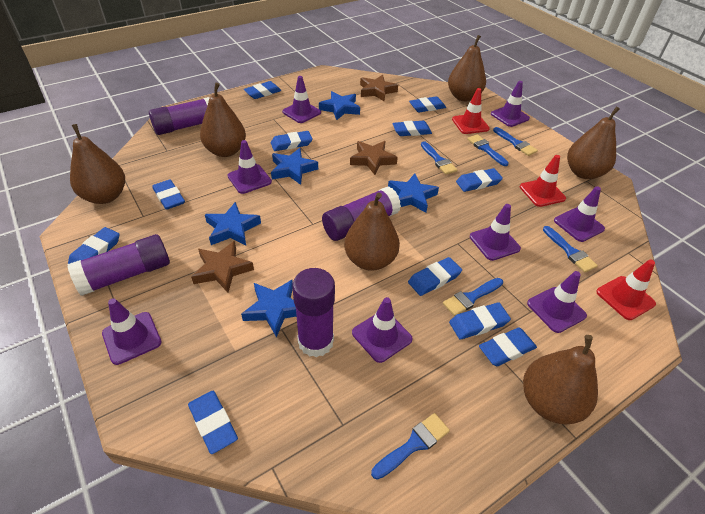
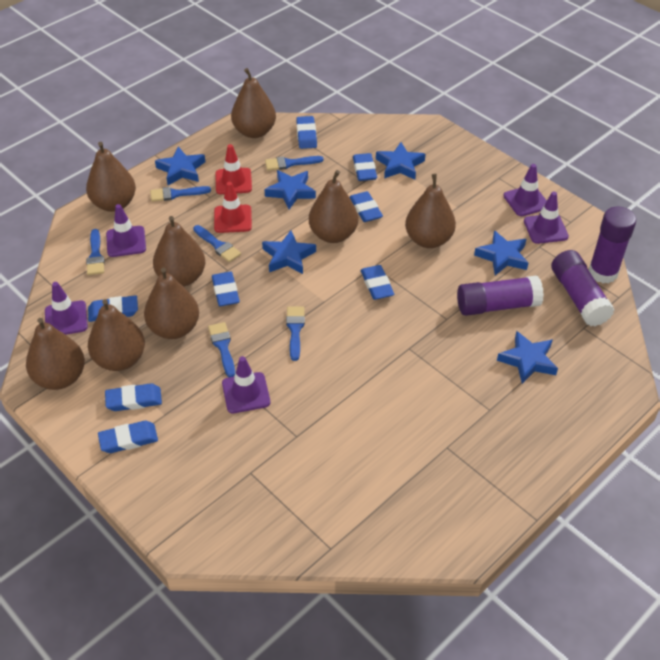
blue eraser: 11 -> 8
blue star: 5 -> 6
brown pear: 6 -> 8
brown star: 3 -> 0
purple glue stick: 4 -> 3
purple traffic cone: 8 -> 5
red traffic cone: 3 -> 2

